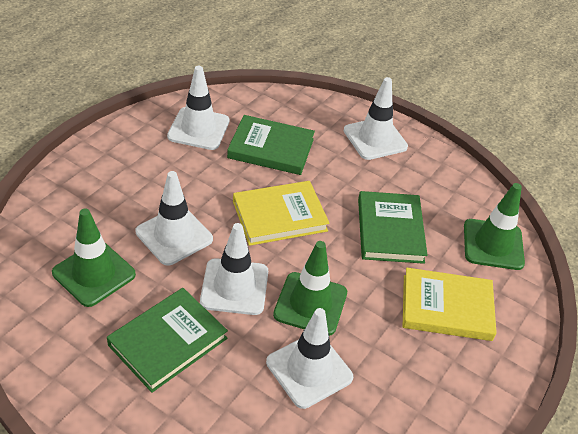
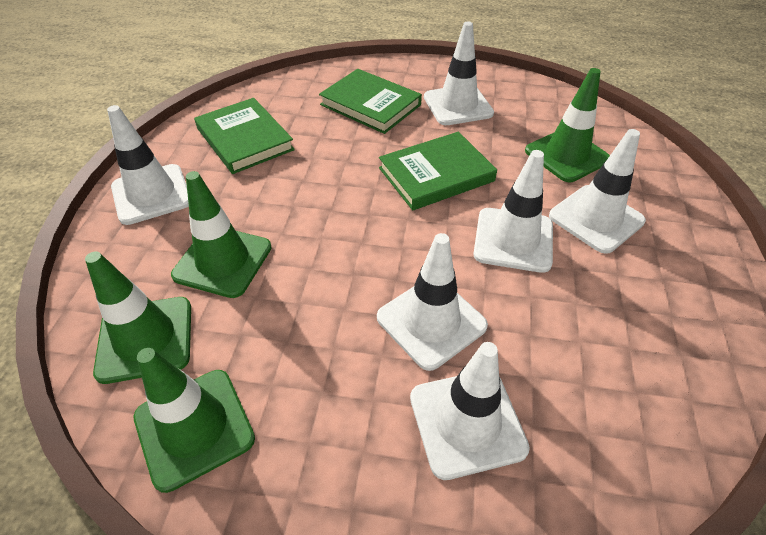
green traffic cone: 3 -> 4
white traffic cone: 5 -> 6
yellow book: 2 -> 0

